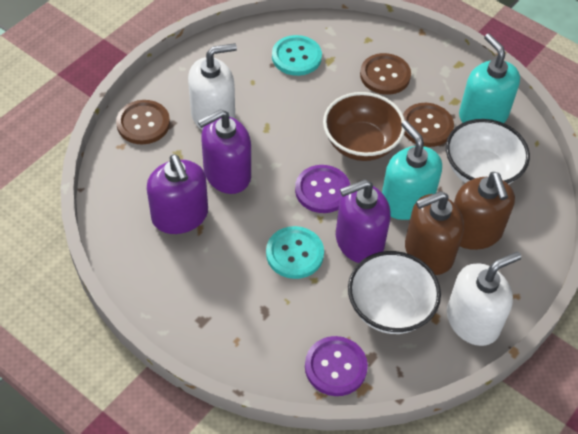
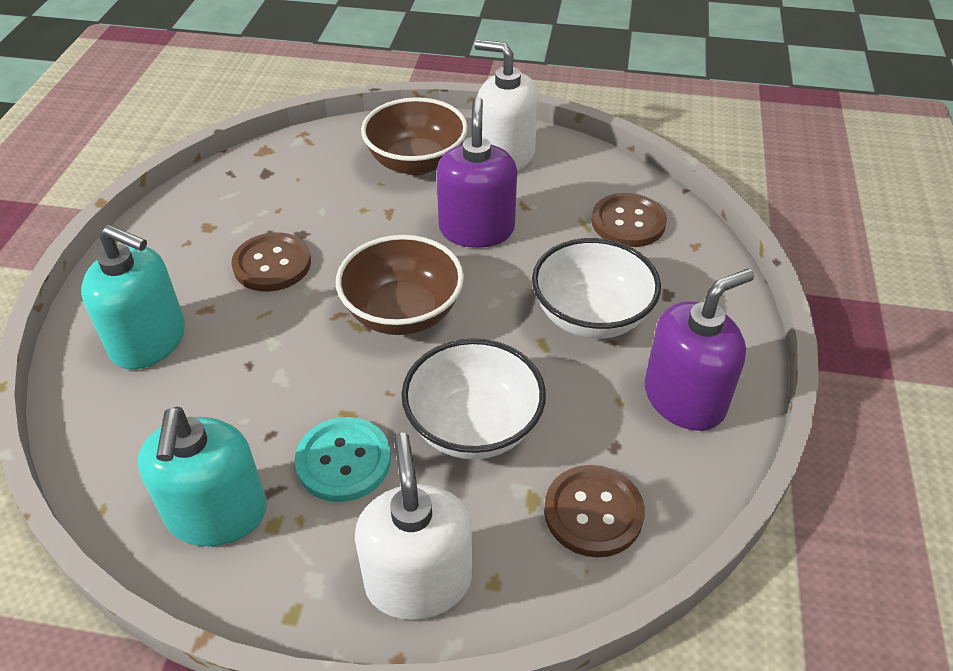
brown bowl: 1 -> 2
brown soap dispenser: 2 -> 0
purple button: 2 -> 0
purple soap dispenser: 3 -> 2
turquoise button: 2 -> 1

